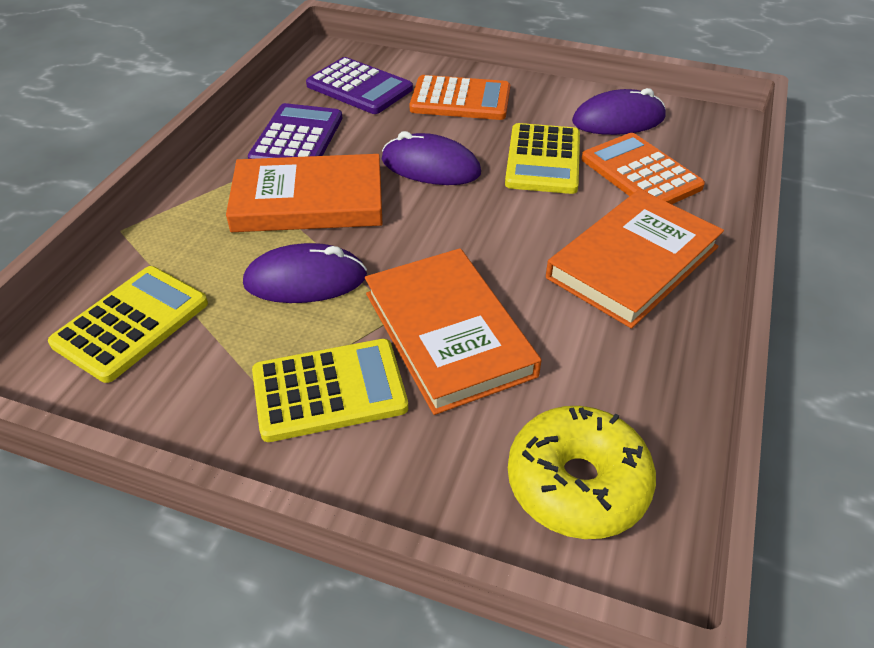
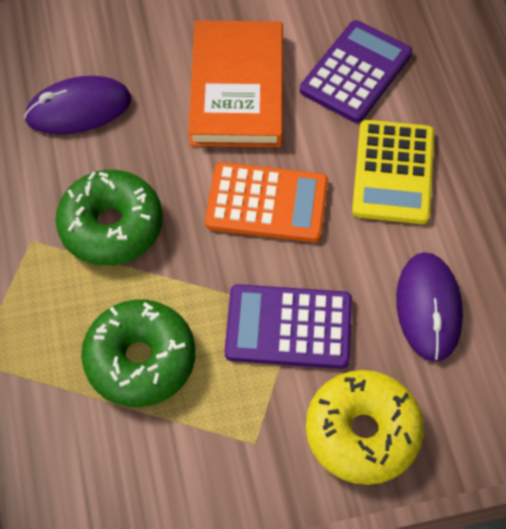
green donut: 0 -> 2
orange book: 3 -> 1
orange calculator: 2 -> 1
purple mouse: 3 -> 2
yellow calculator: 3 -> 1

